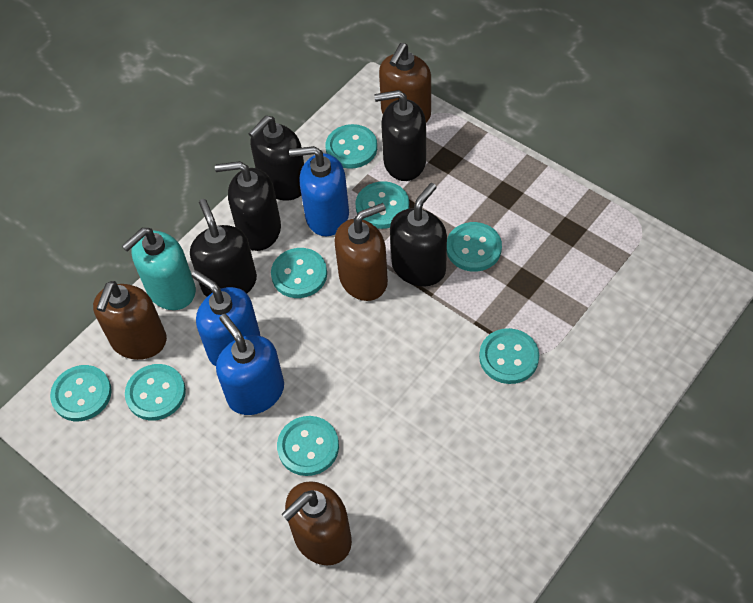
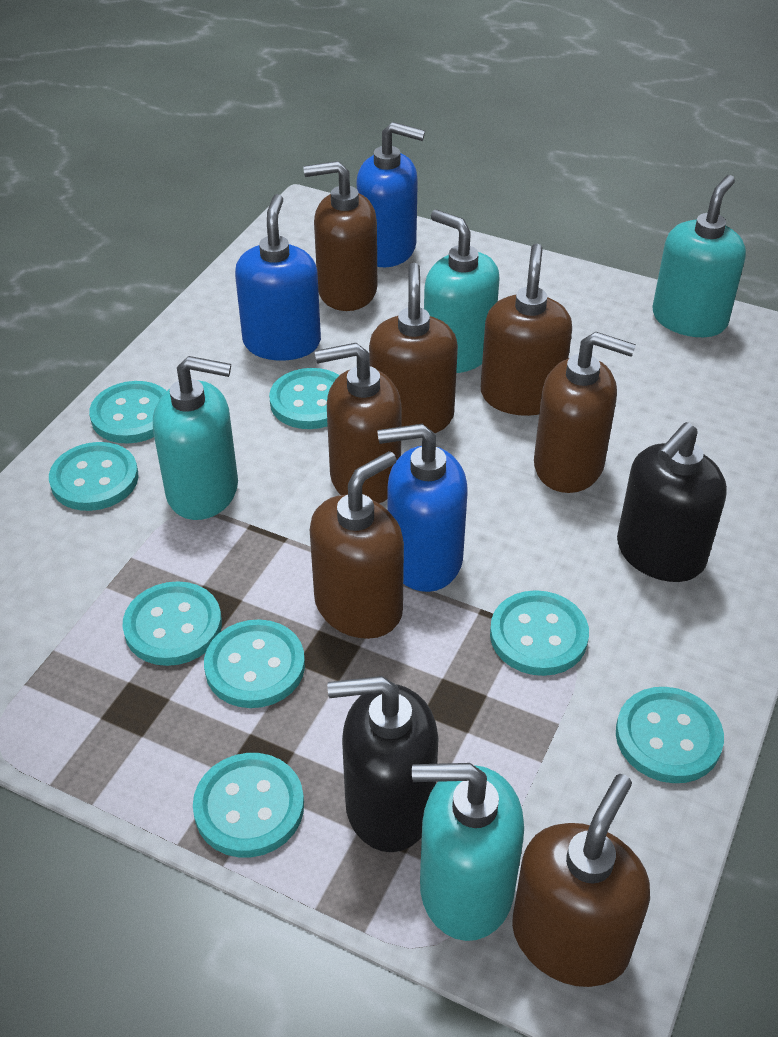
black soap dispenser: 5 -> 2
brown soap dispenser: 4 -> 7
turquoise soap dispenser: 1 -> 4

